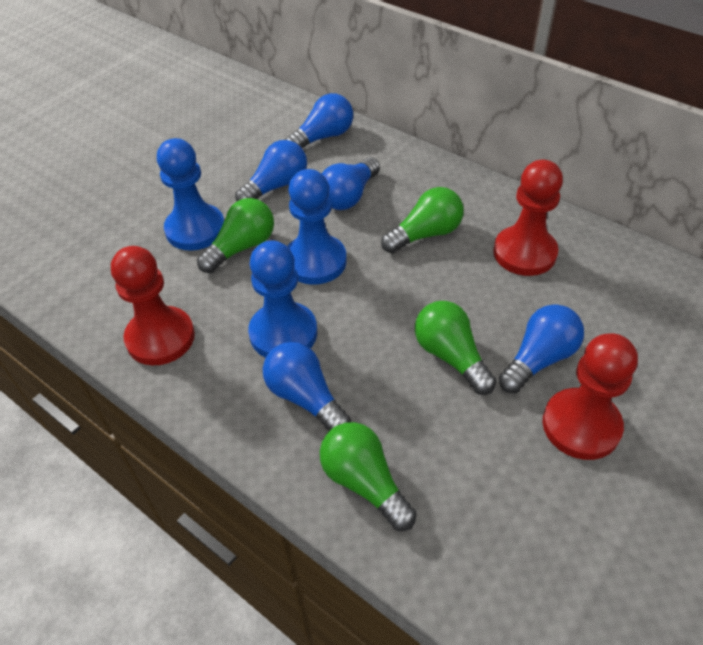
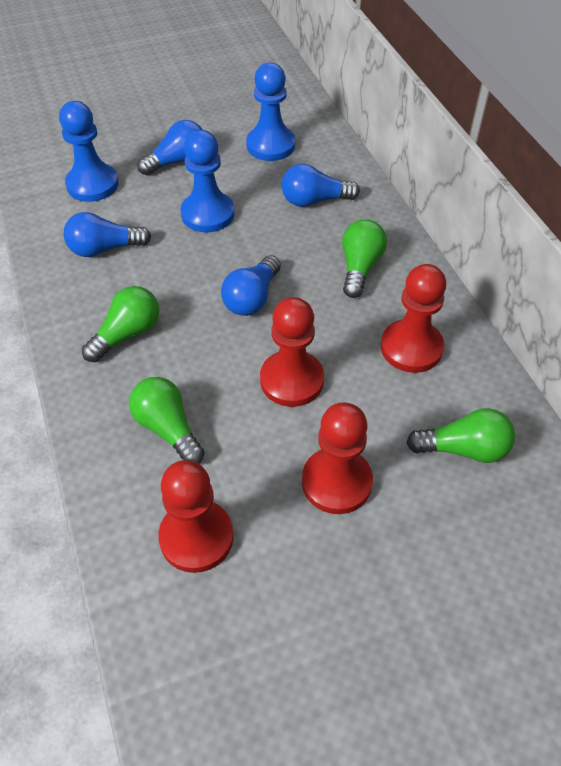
blue light bulb: 5 -> 4
red pawn: 3 -> 4

